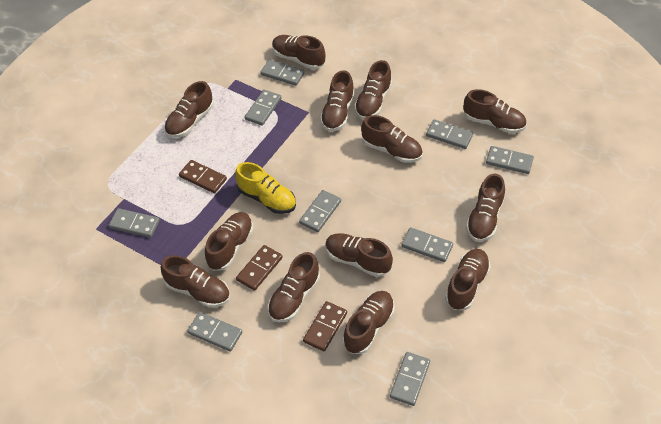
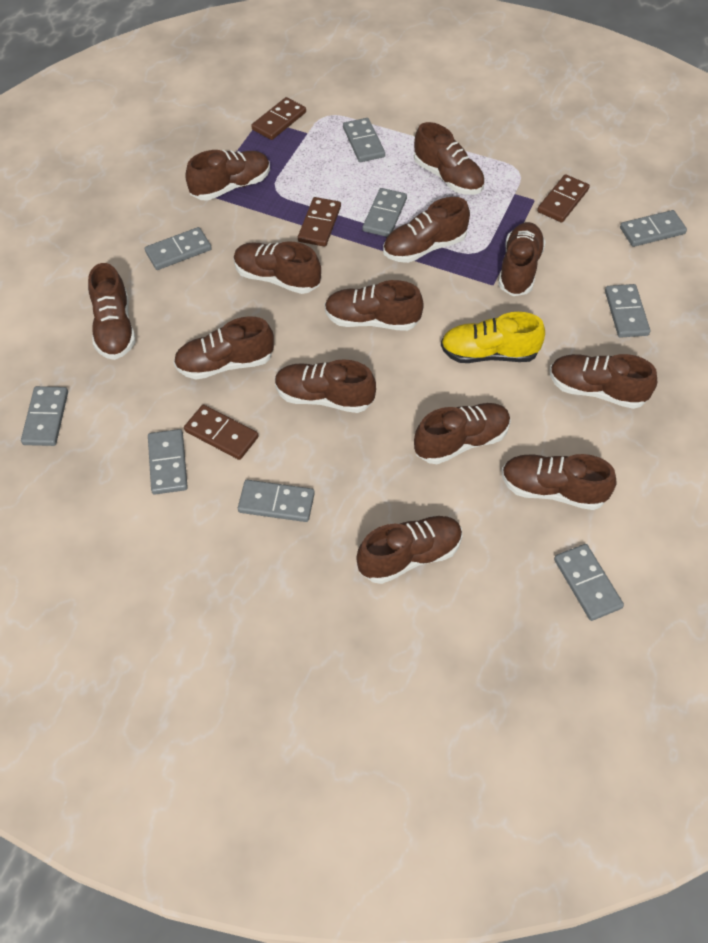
brown domino: 3 -> 4

